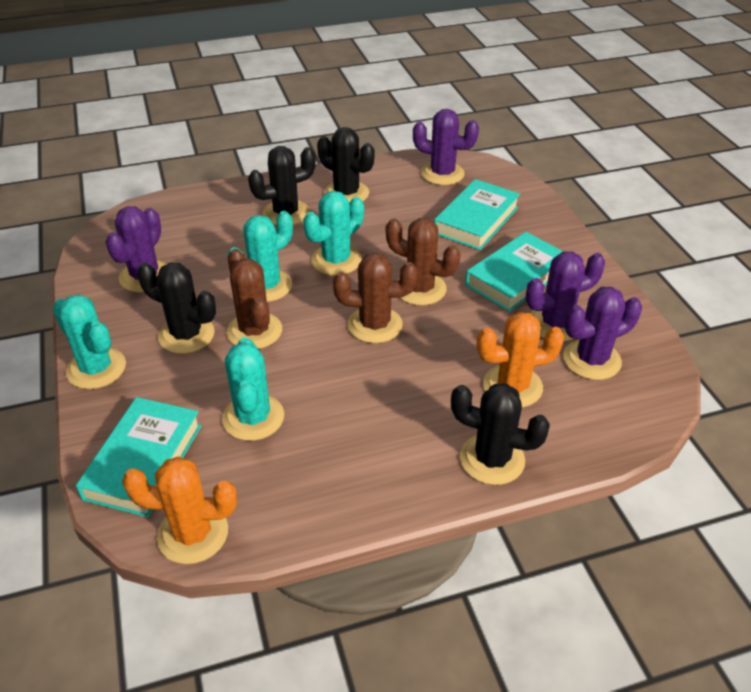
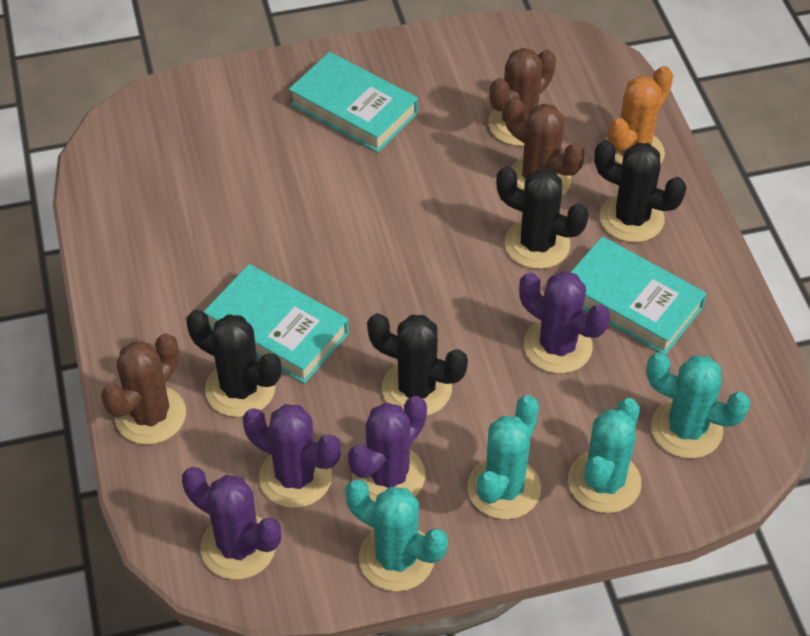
orange cactus: 2 -> 1

